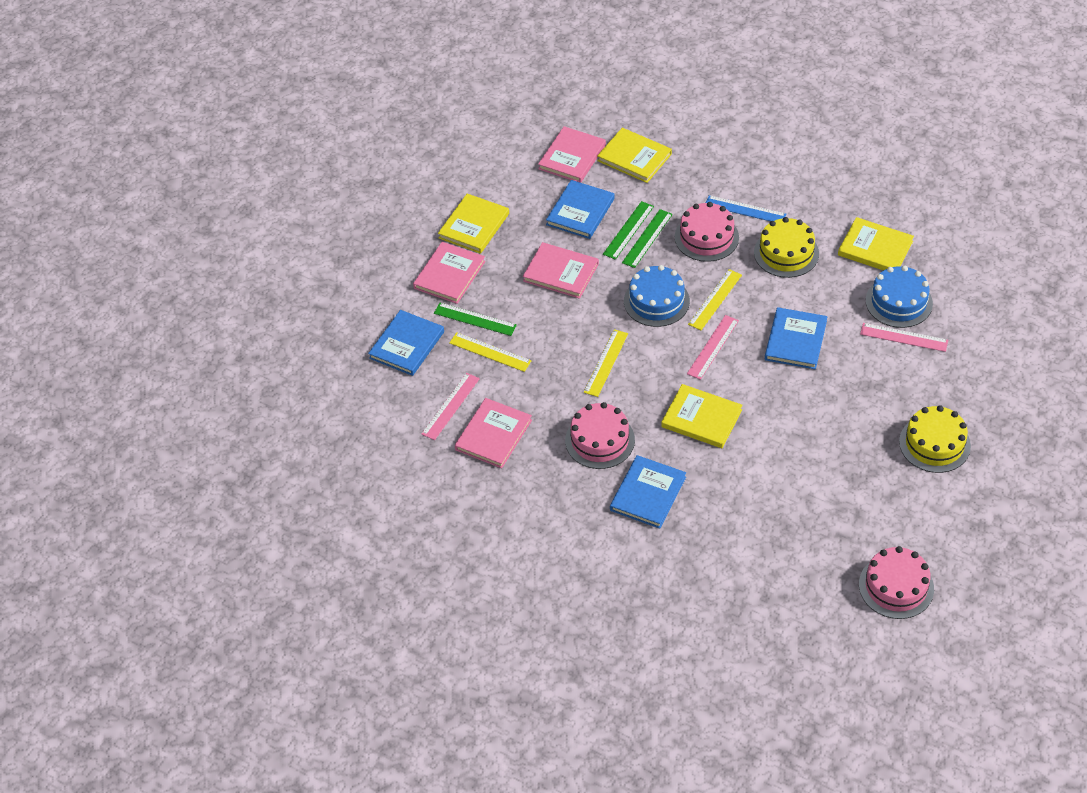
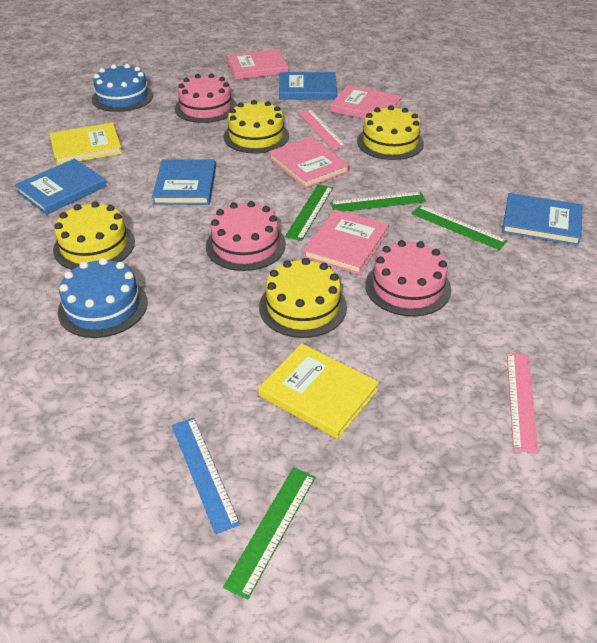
green ruler: 3 -> 4
pink ruler: 3 -> 2
yellow book: 4 -> 2
yellow cake: 2 -> 4
yellow ruler: 3 -> 0

